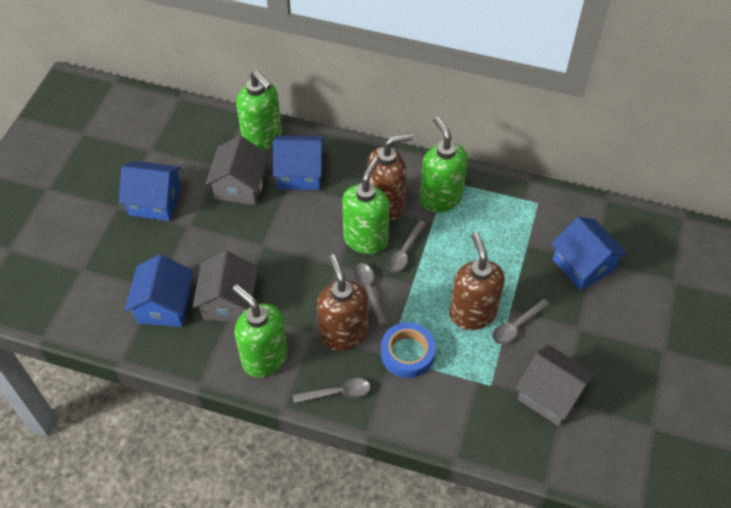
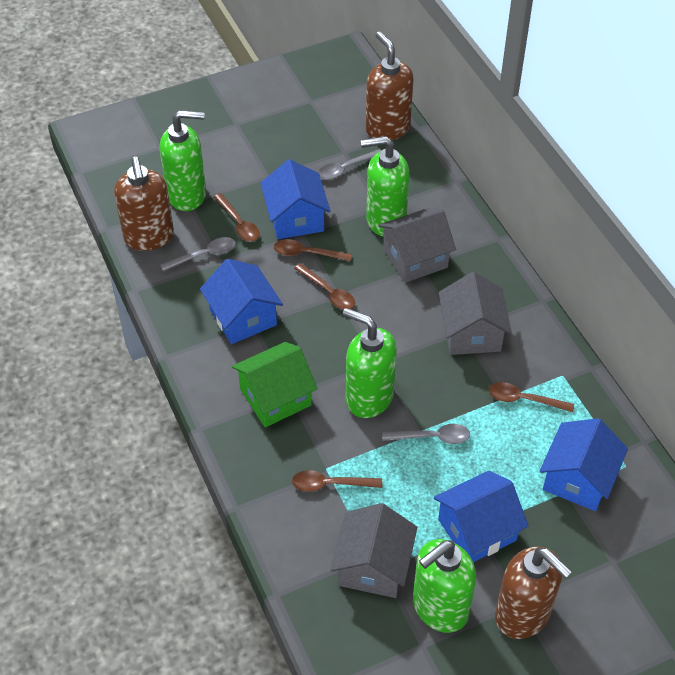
blue tape: 1 -> 0
brown spoon: 0 -> 5
green house: 0 -> 1
grey spoon: 4 -> 3

